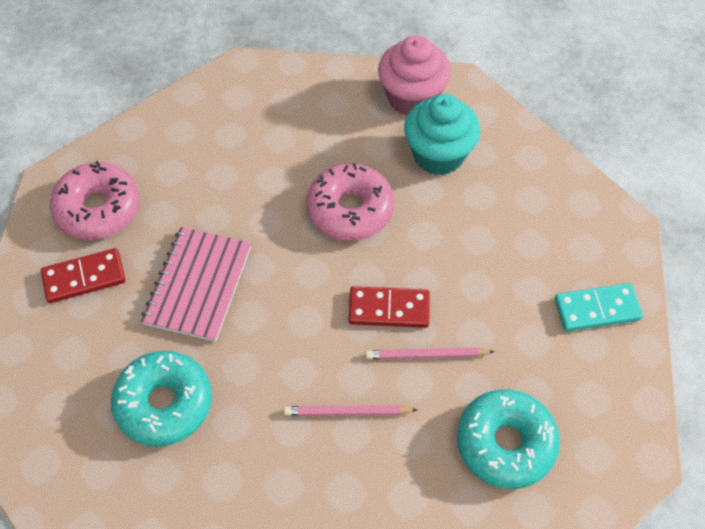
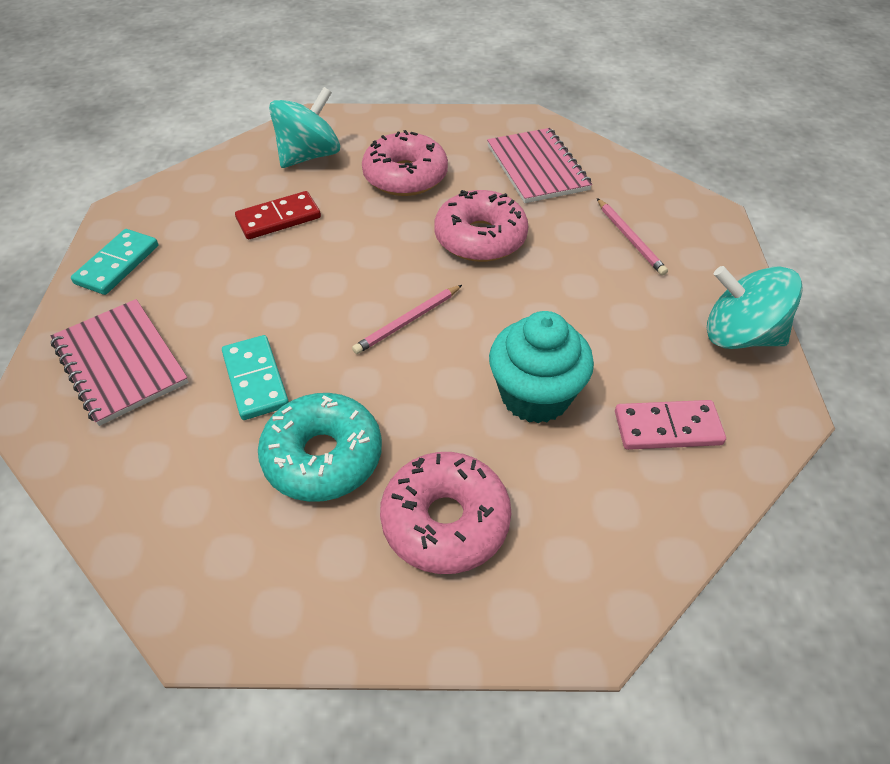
pink cupcake: 1 -> 0
pink domino: 0 -> 1
pink donut: 2 -> 3
pink notebook: 1 -> 2
red domino: 2 -> 1
turquoise domino: 1 -> 2
turquoise donut: 2 -> 1
turquoise spinning top: 0 -> 2

